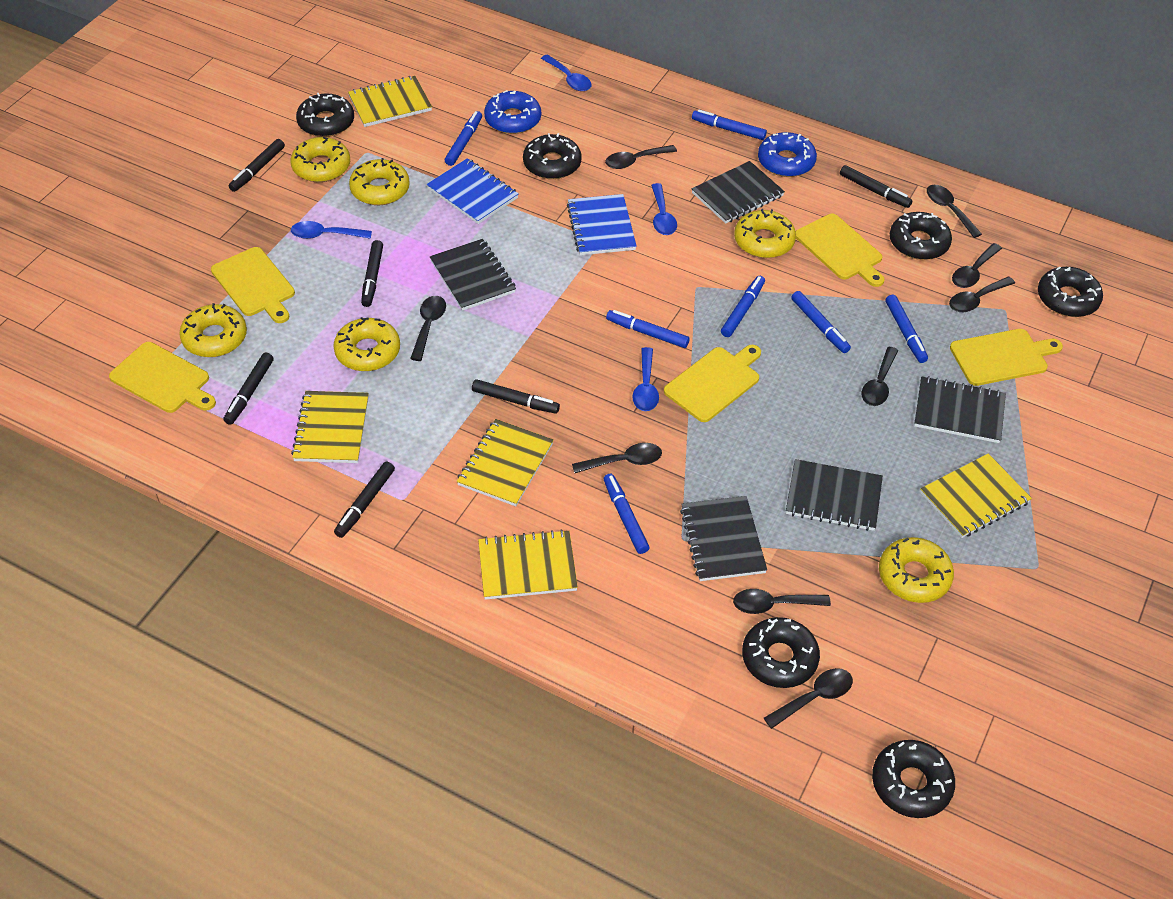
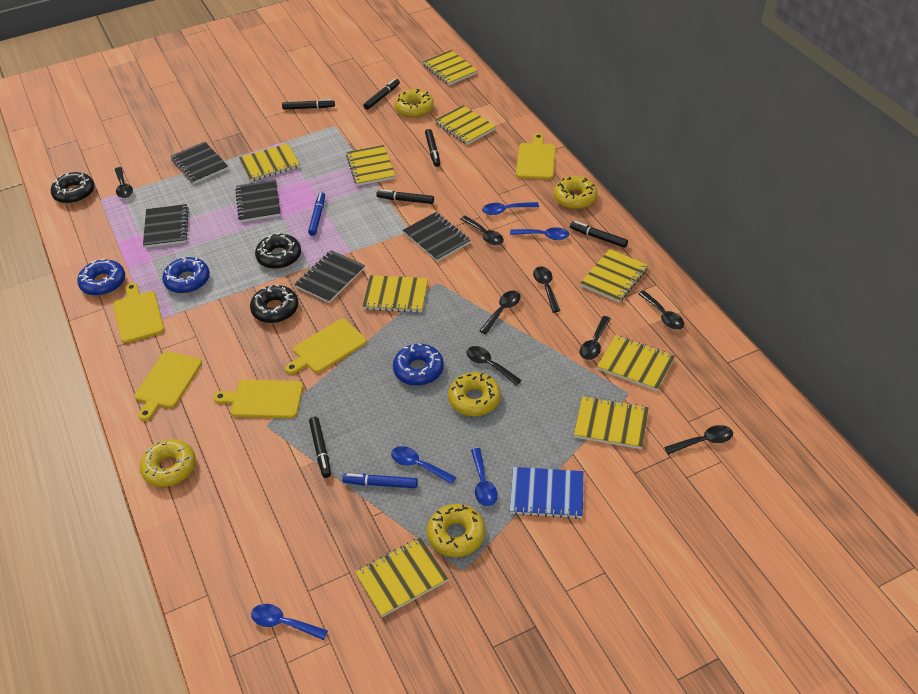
black donut: 6 -> 3
black spoon: 9 -> 8
blue donut: 2 -> 3
blue marker: 7 -> 2
blue notebook: 2 -> 1
blue spoon: 4 -> 5
yellow donut: 6 -> 5
yellow notebook: 5 -> 9

